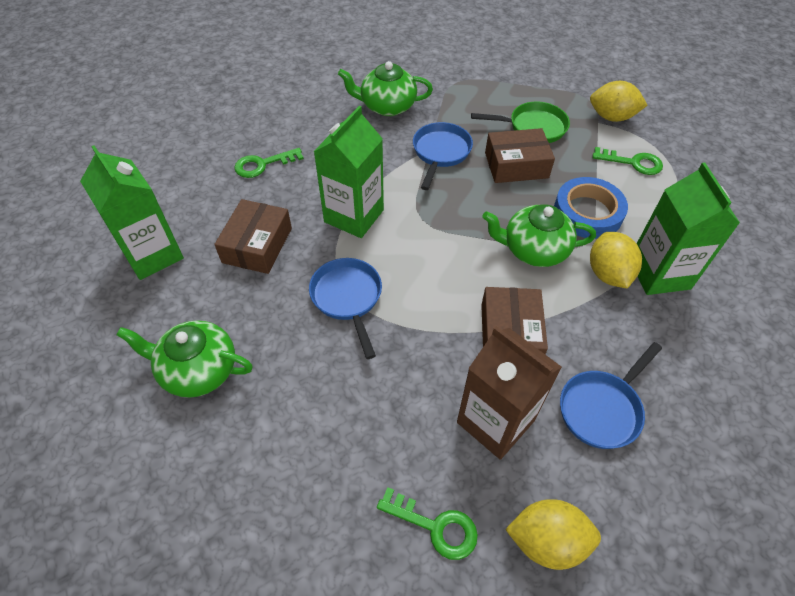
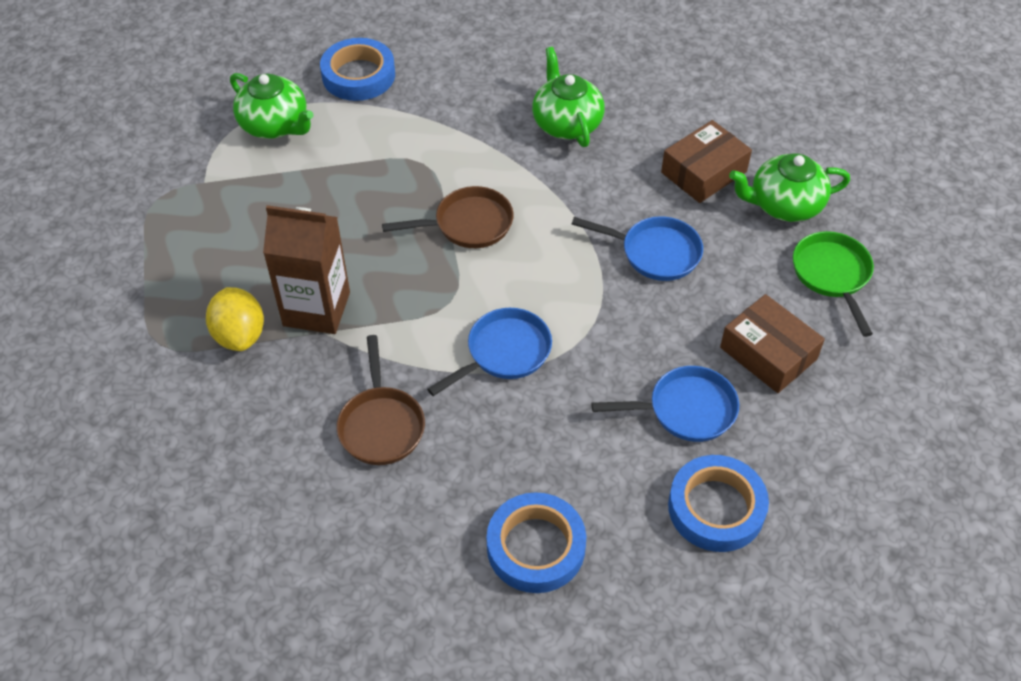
blue tape: 1 -> 3
brown box: 3 -> 2
brown pan: 0 -> 2
green carton: 3 -> 0
green key: 3 -> 0
yellow lemon: 3 -> 1

